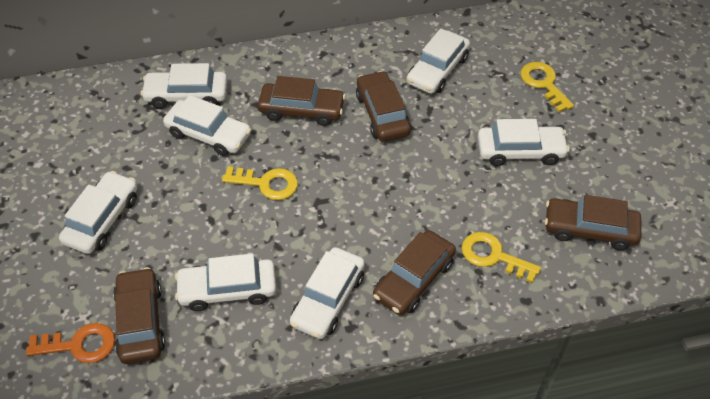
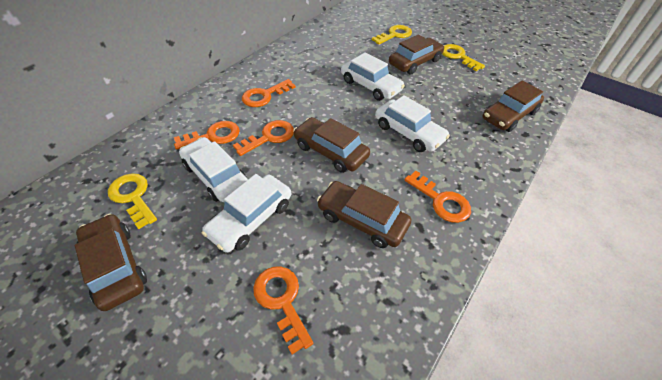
orange key: 1 -> 5
white car: 7 -> 4

